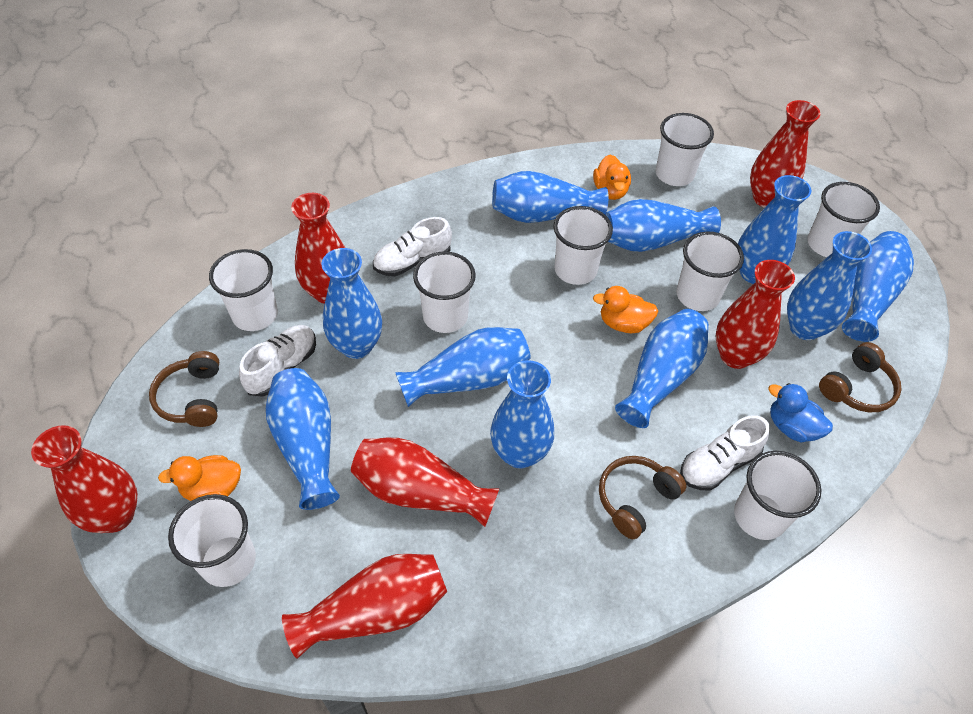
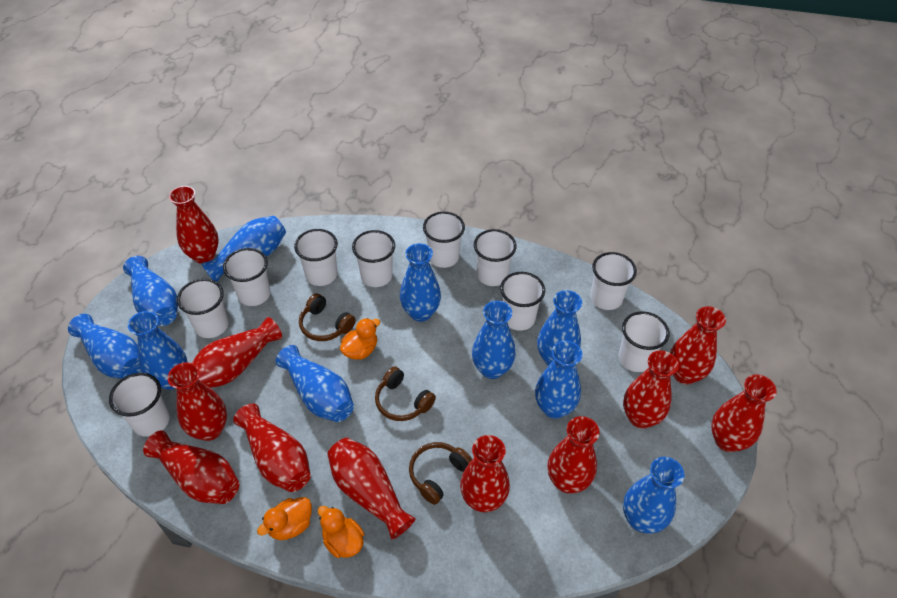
blue duck: 1 -> 0
red vase: 6 -> 11
white cup: 8 -> 10
white shoe: 3 -> 0

